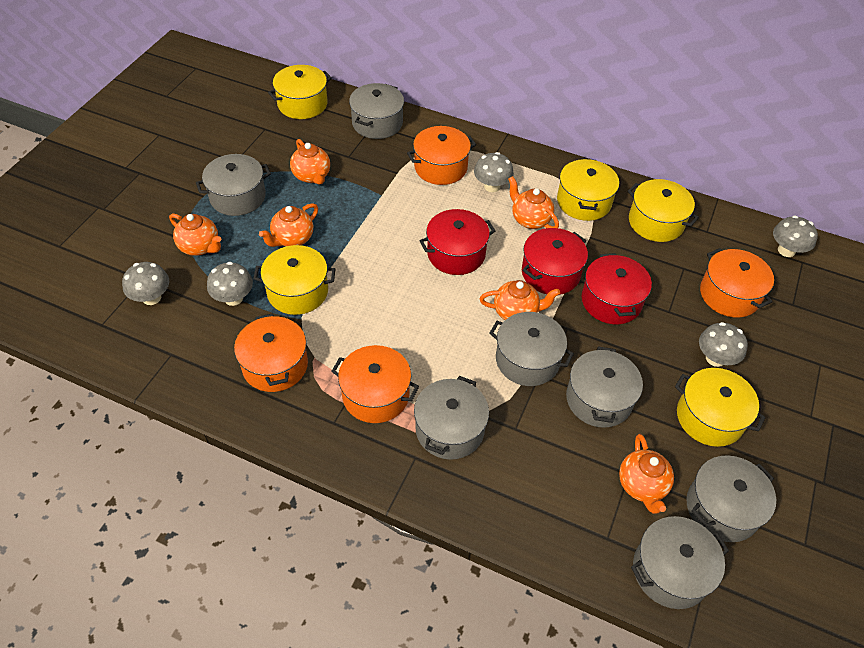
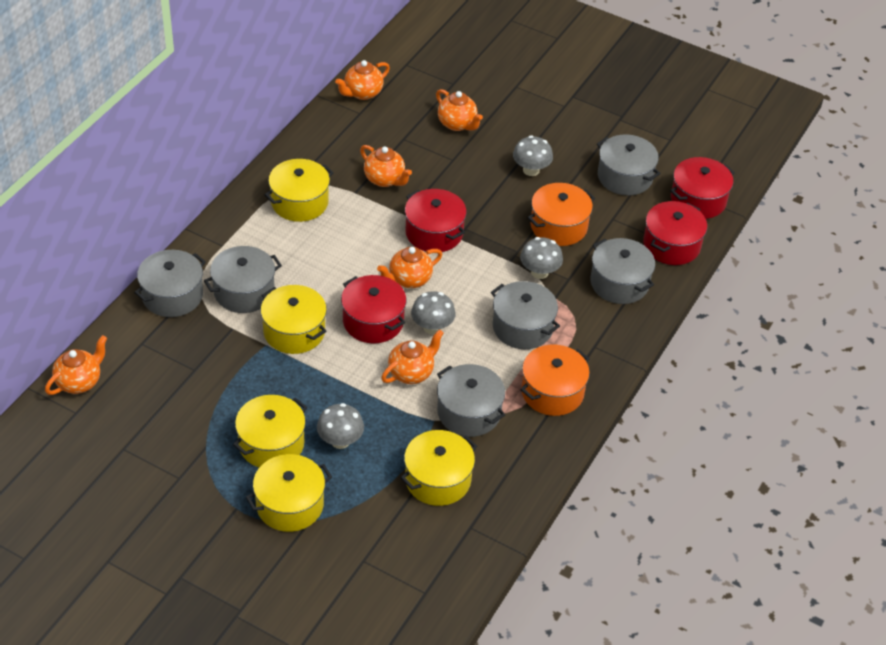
grey mushroom: 5 -> 4
grey pot: 7 -> 6
orange pot: 4 -> 2
red pot: 3 -> 4

